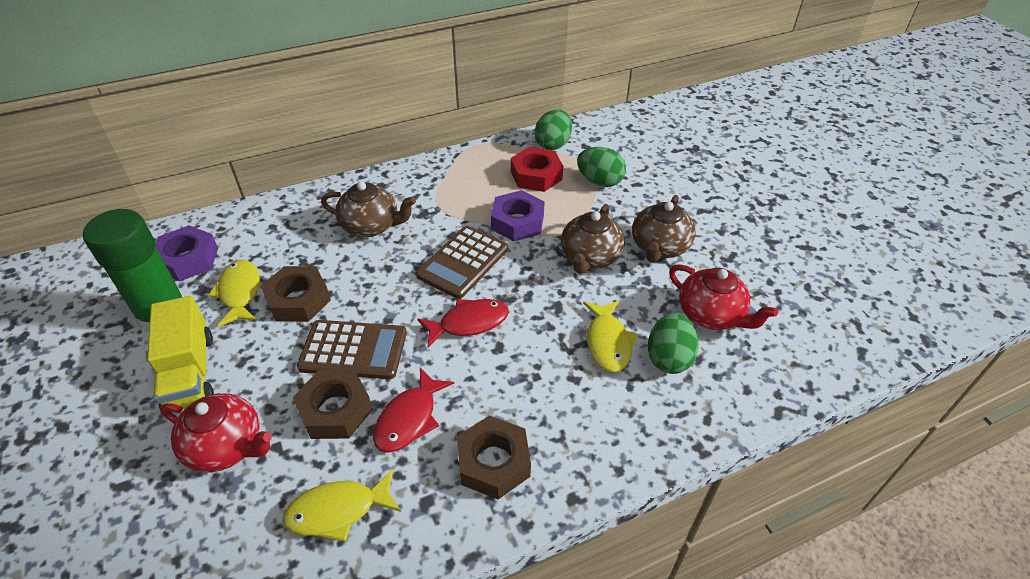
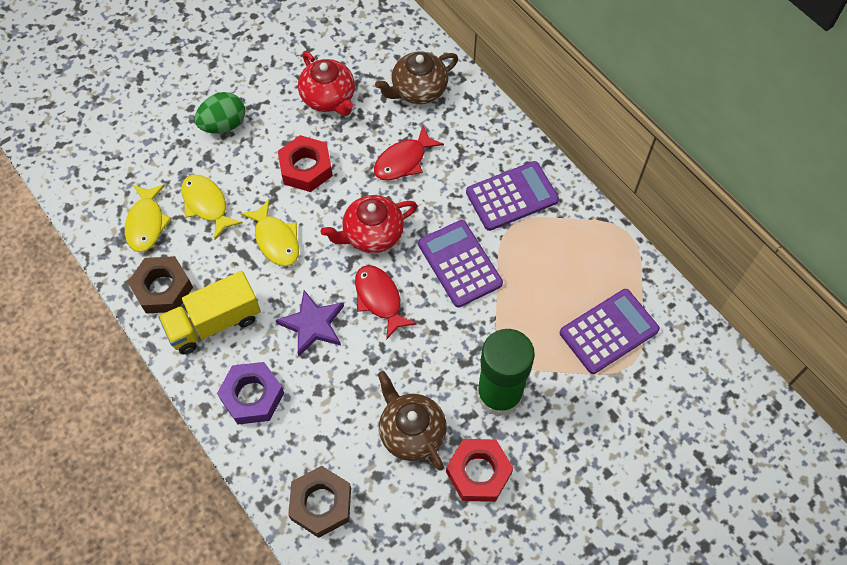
brown calculator: 2 -> 0
brown nut: 3 -> 2
brown teapot: 3 -> 2
green egg: 3 -> 1
purple calculator: 0 -> 3
purple nut: 2 -> 1
purple star: 0 -> 1
red nut: 1 -> 2

